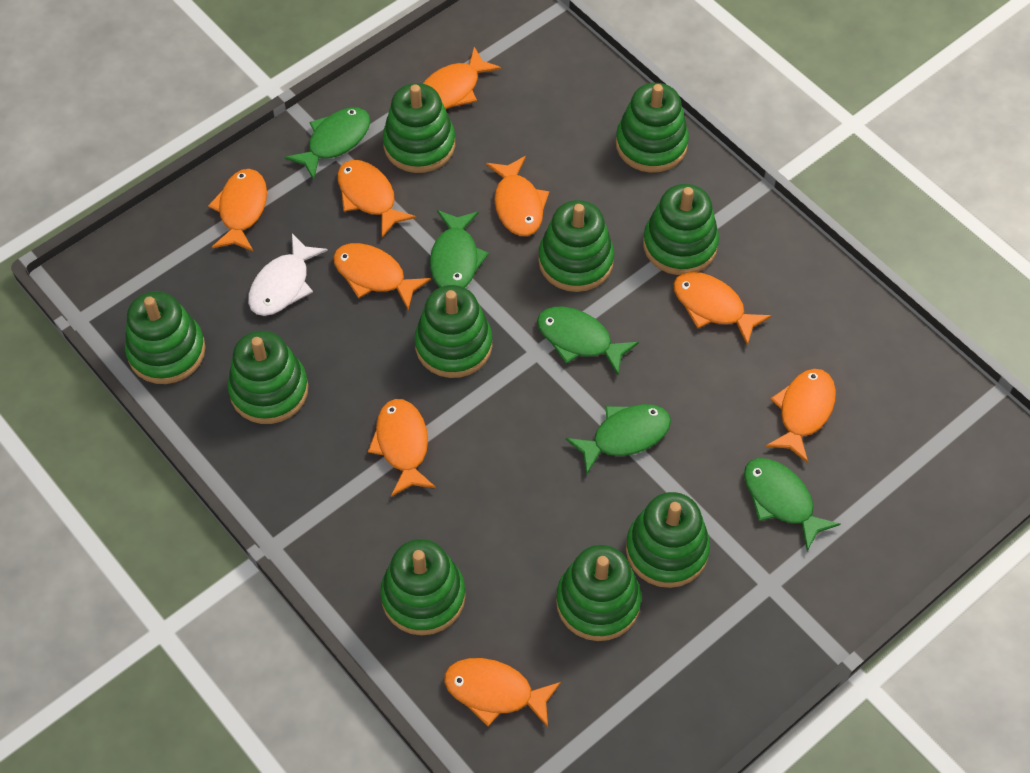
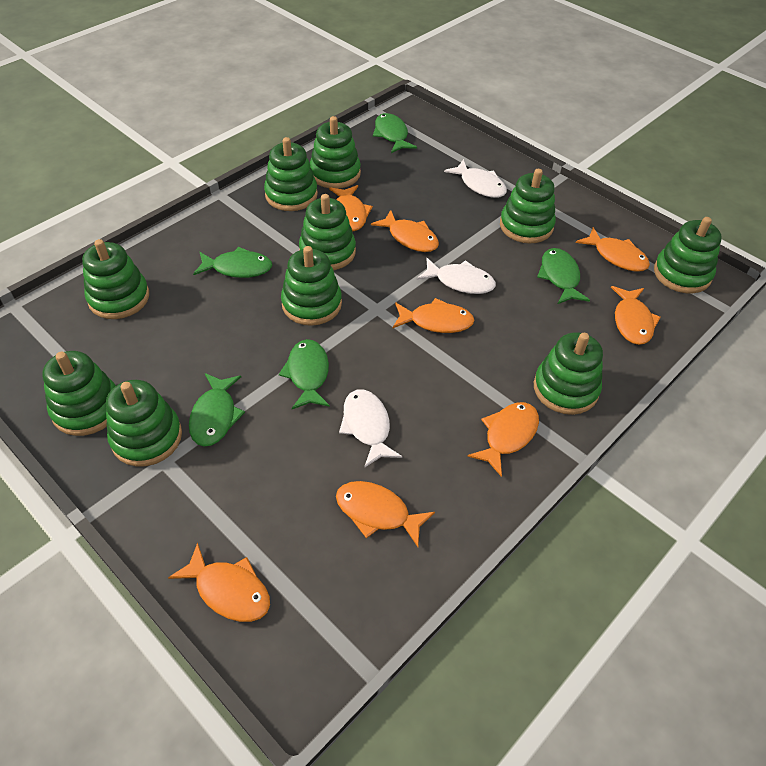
orange fish: 9 -> 8
white fish: 1 -> 3

